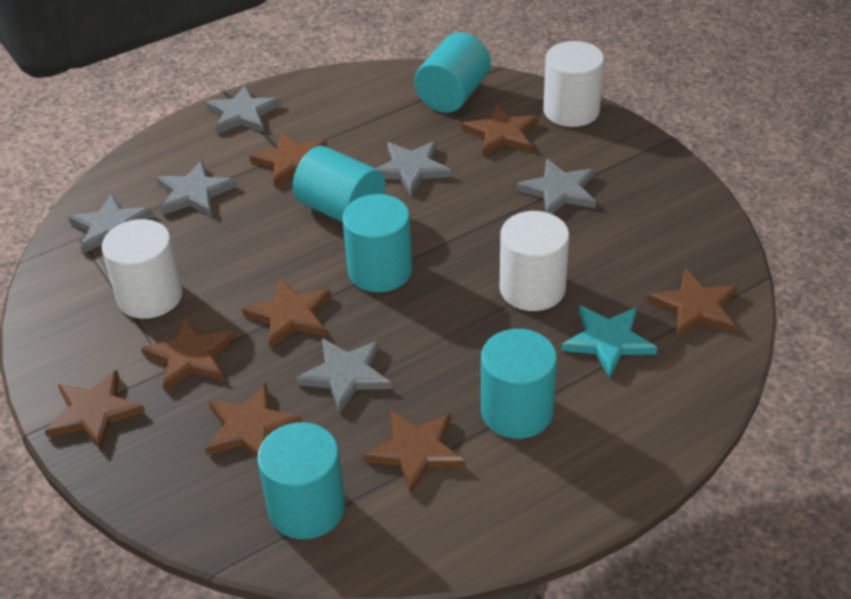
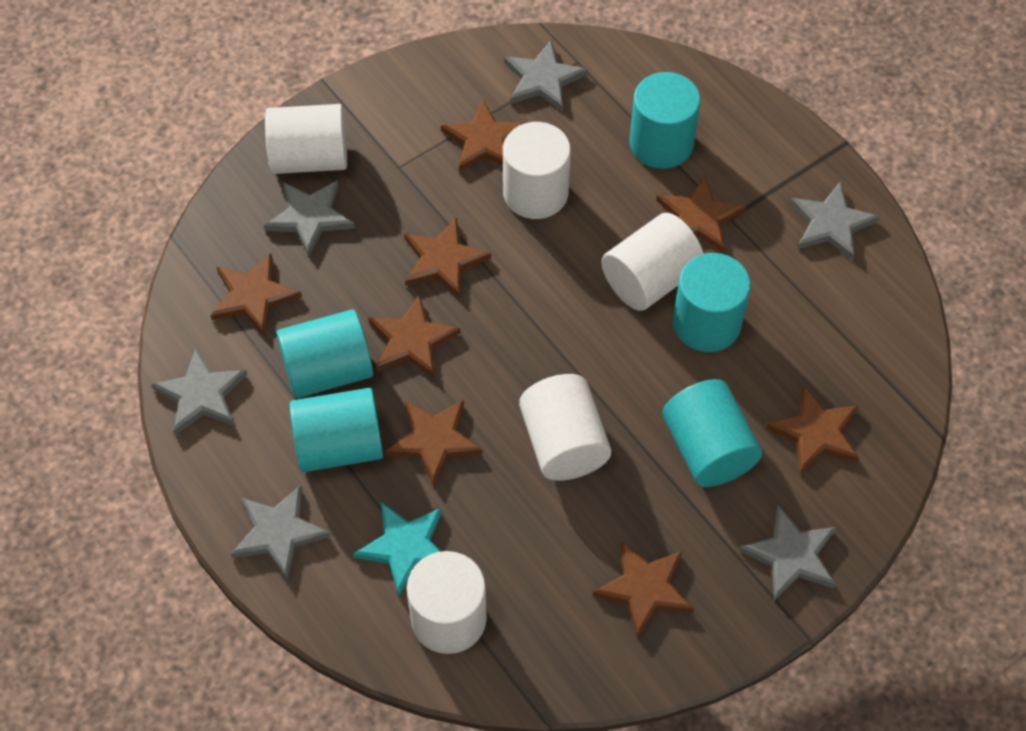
white cylinder: 3 -> 5

